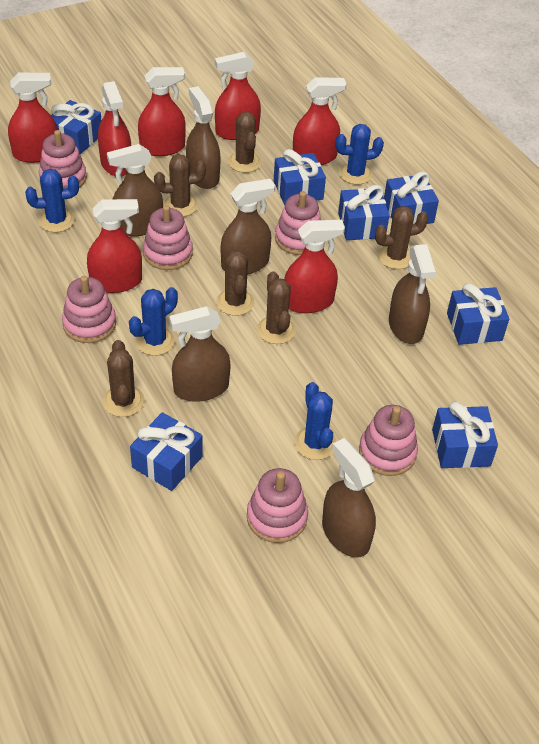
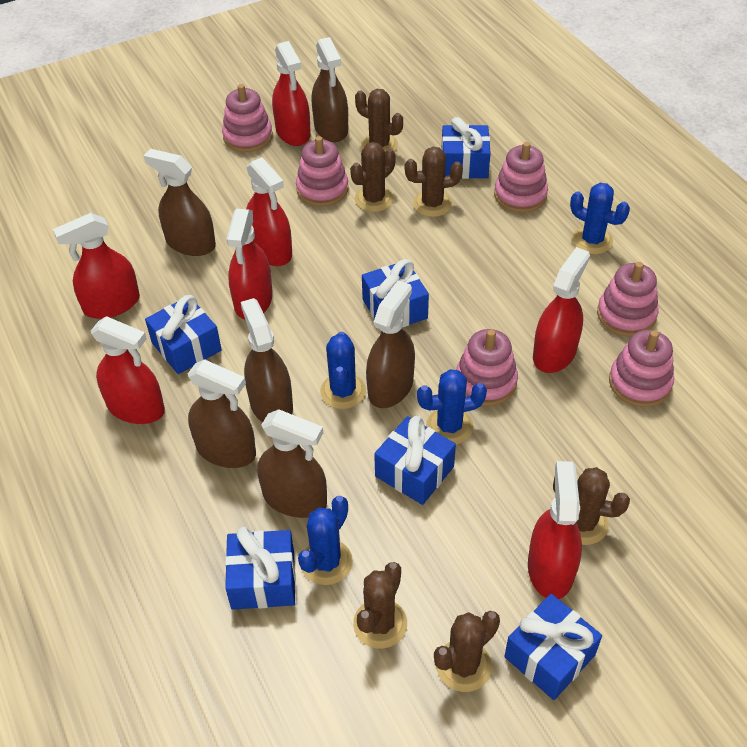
blue gift: 7 -> 6

